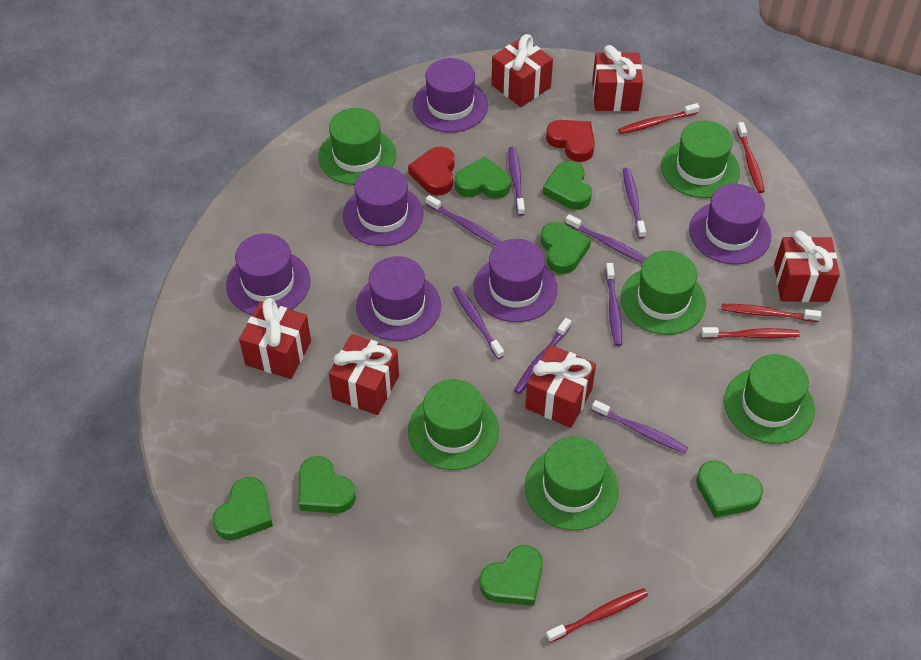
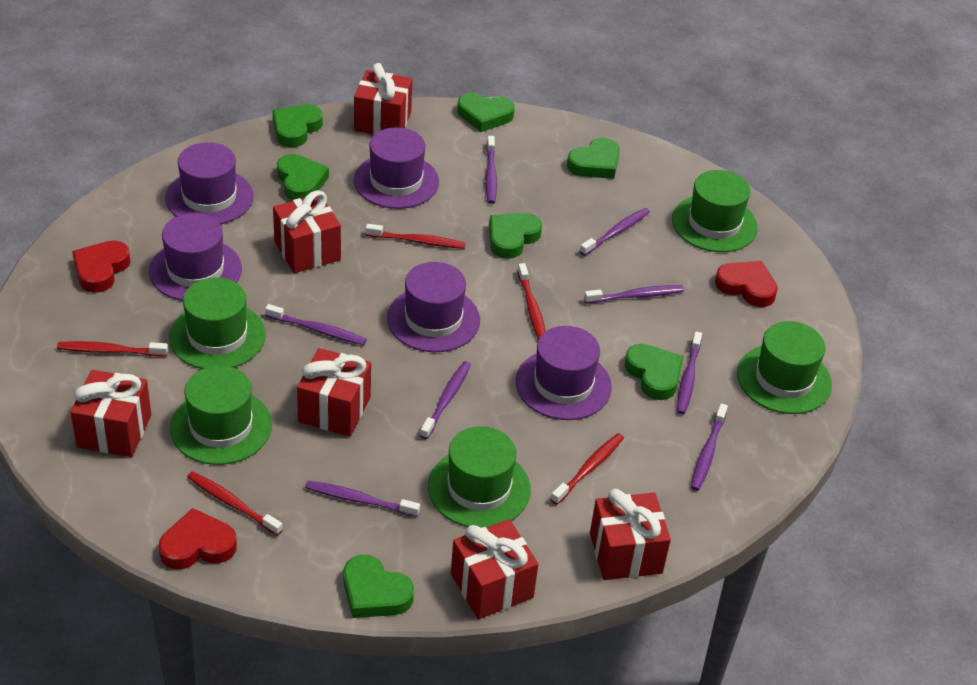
green hat: 6 -> 5
purple hat: 6 -> 5
red heart: 2 -> 3

